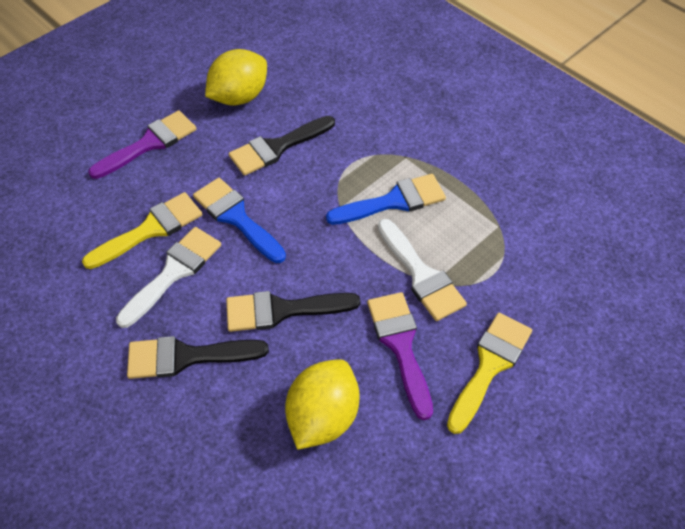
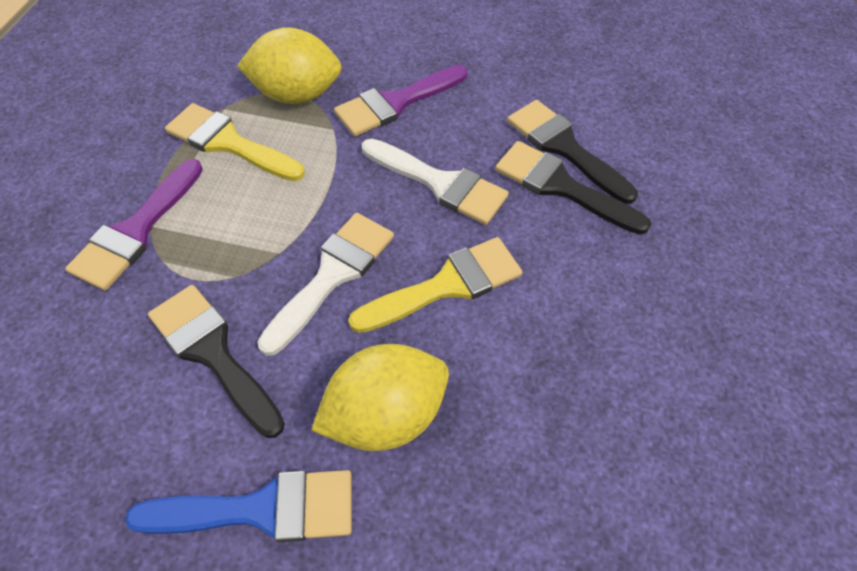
blue brush: 2 -> 1

